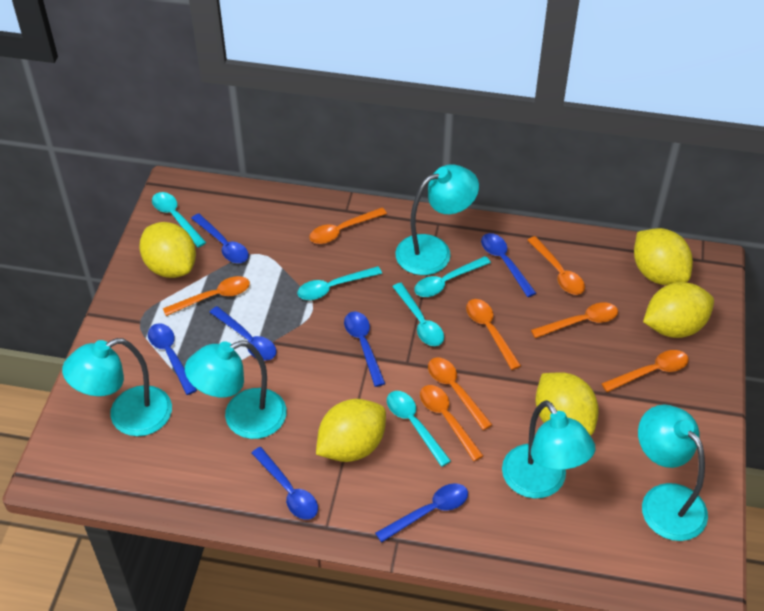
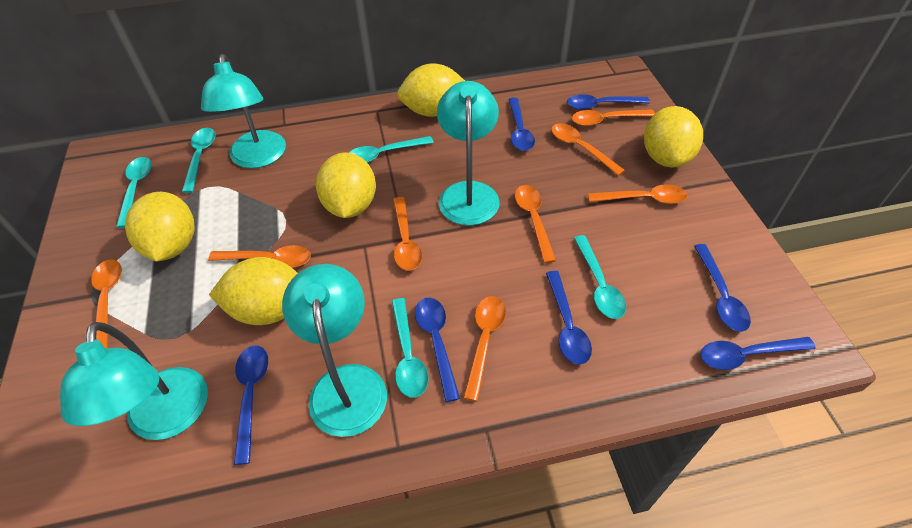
turquoise lamp: 5 -> 4

